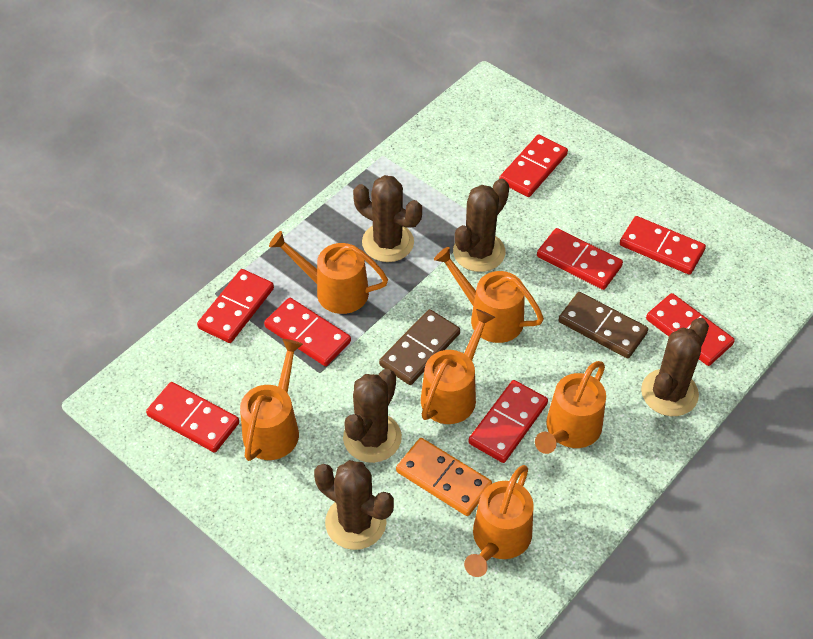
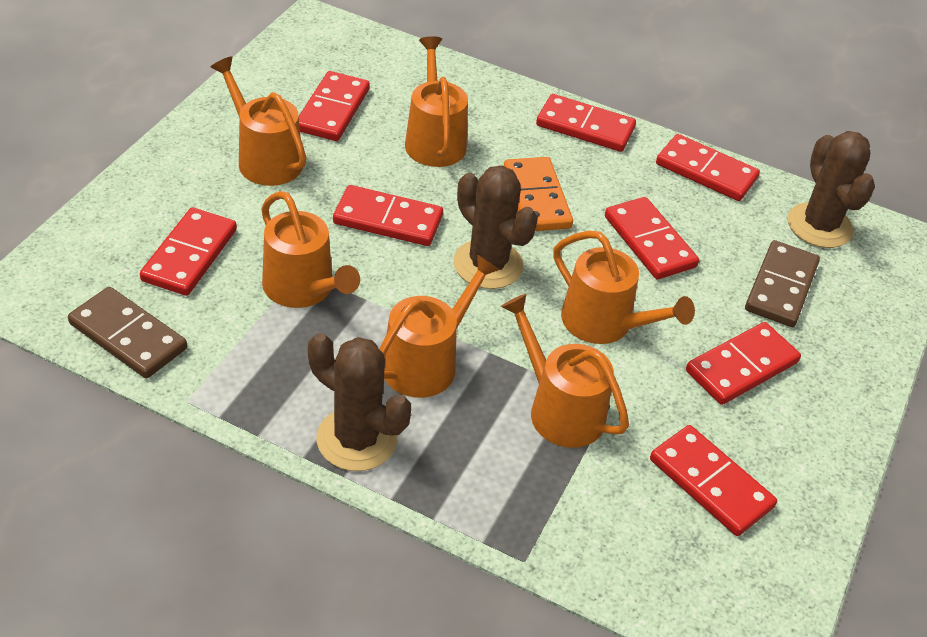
brown cactus: 5 -> 3

